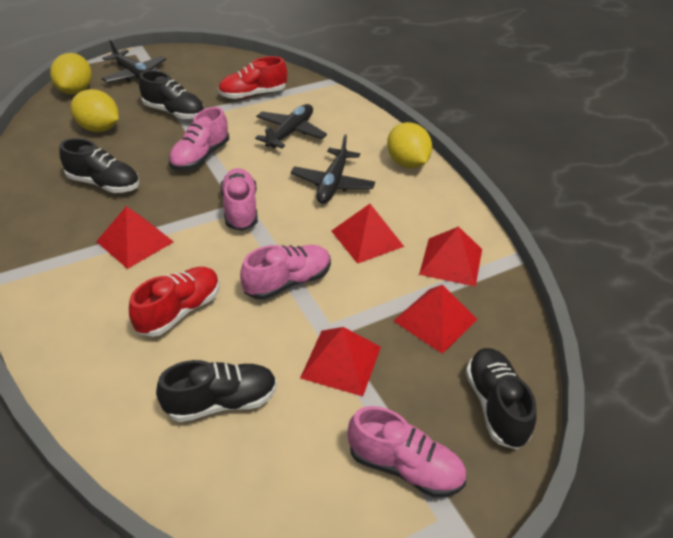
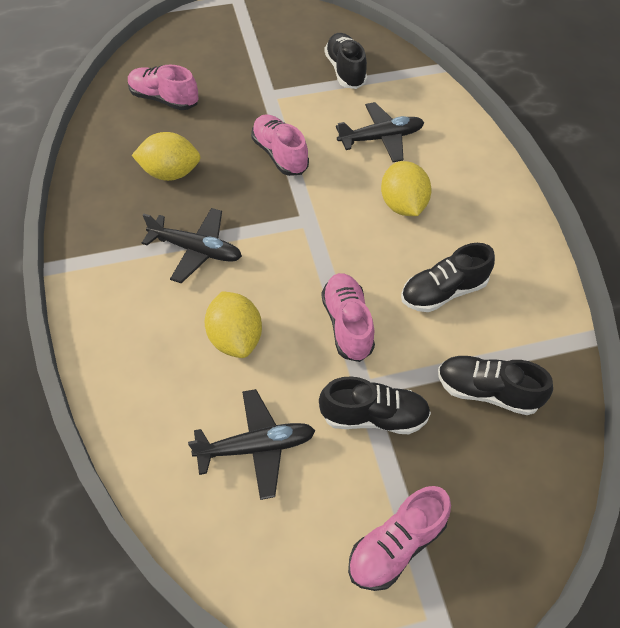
red pyramid: 5 -> 0
red shoe: 2 -> 0

